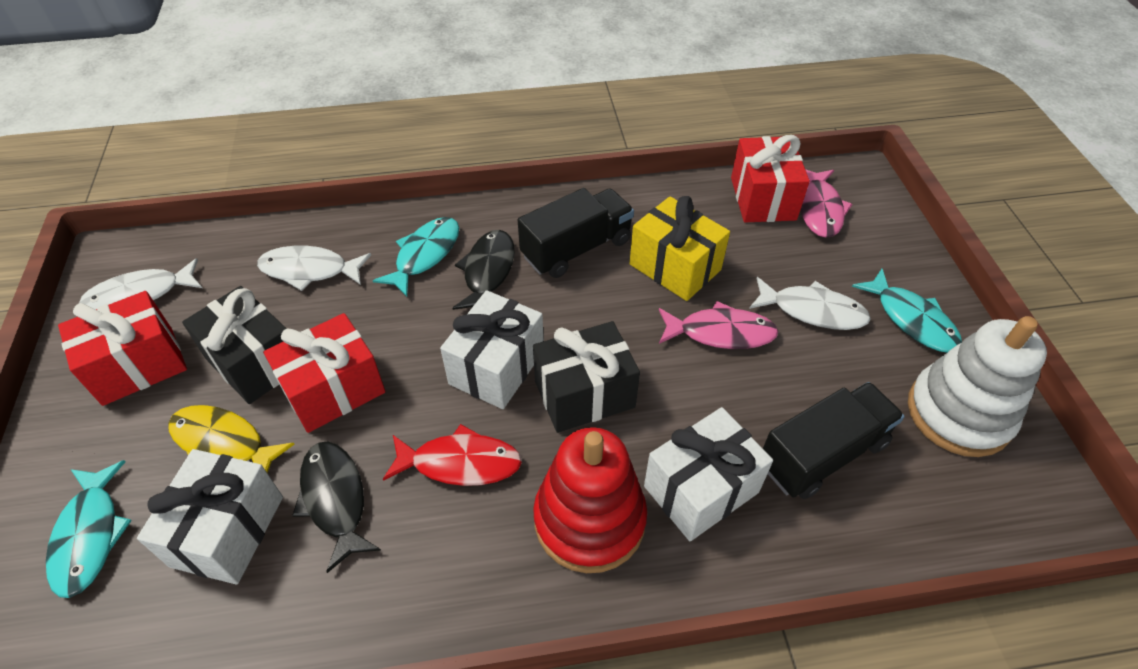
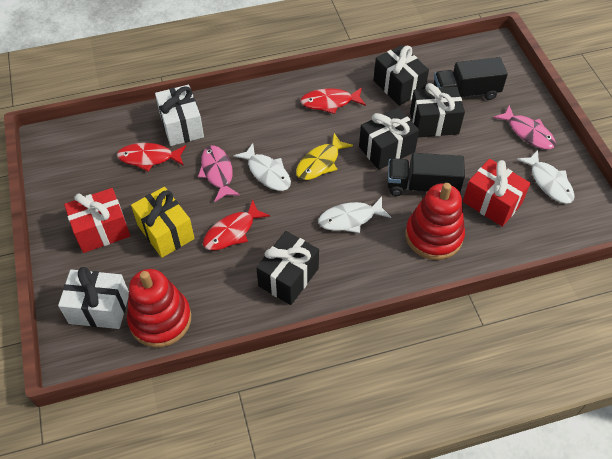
black fish: 2 -> 0
black gift: 2 -> 4
red fish: 1 -> 3
red gift: 3 -> 2
red stacking toy: 1 -> 2
turquoise fish: 3 -> 0
white gift: 3 -> 2
white stacking toy: 1 -> 0

